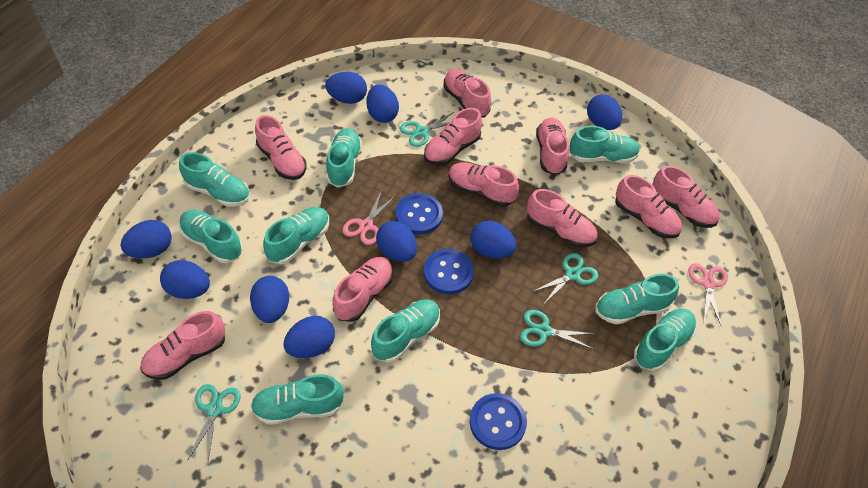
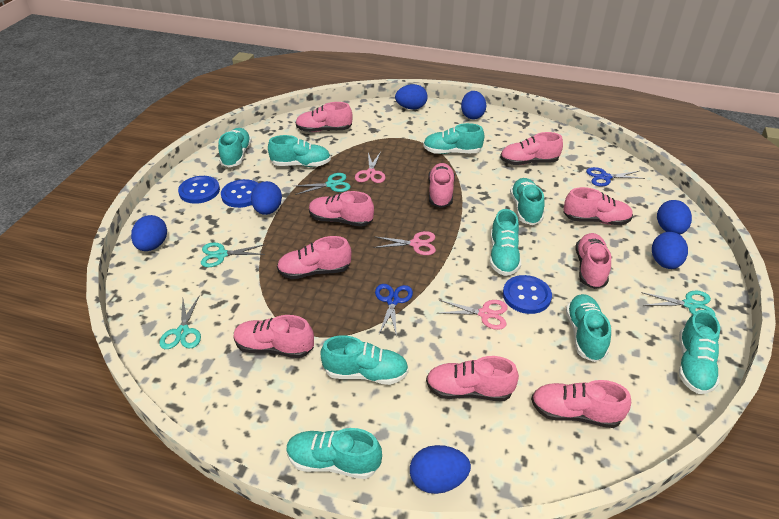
blue egg: 9 -> 7
blue scissors: 0 -> 2
pink scissors: 2 -> 3

